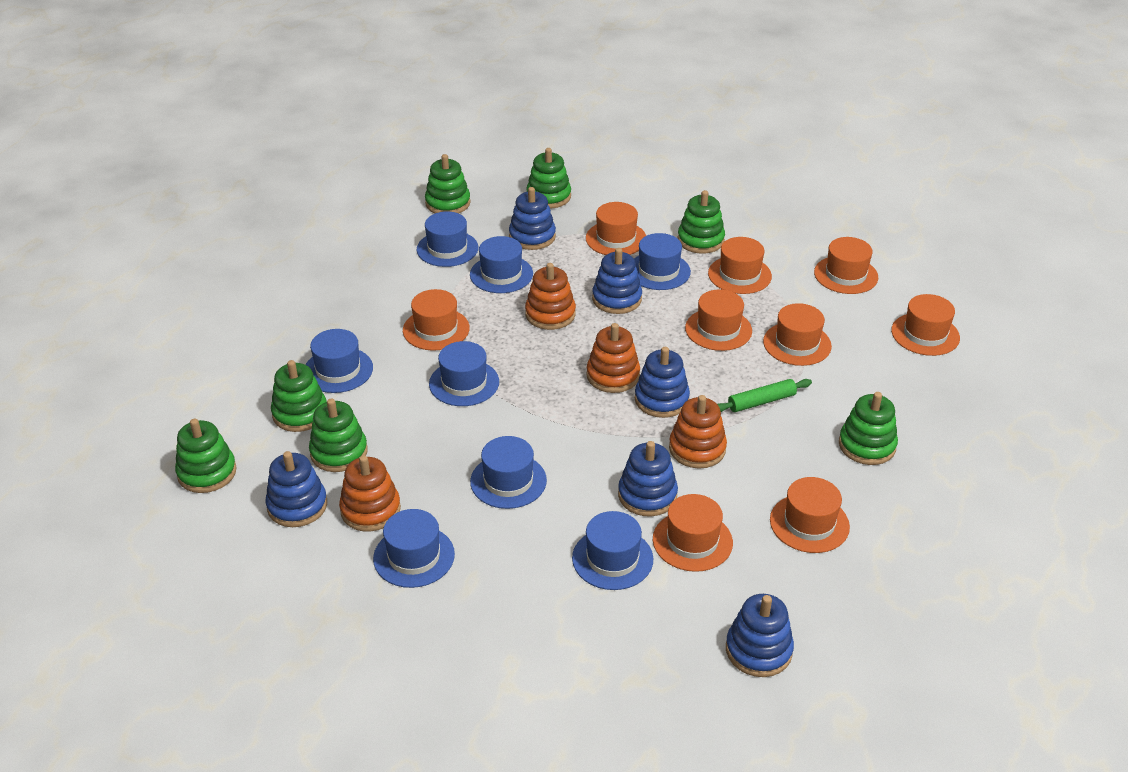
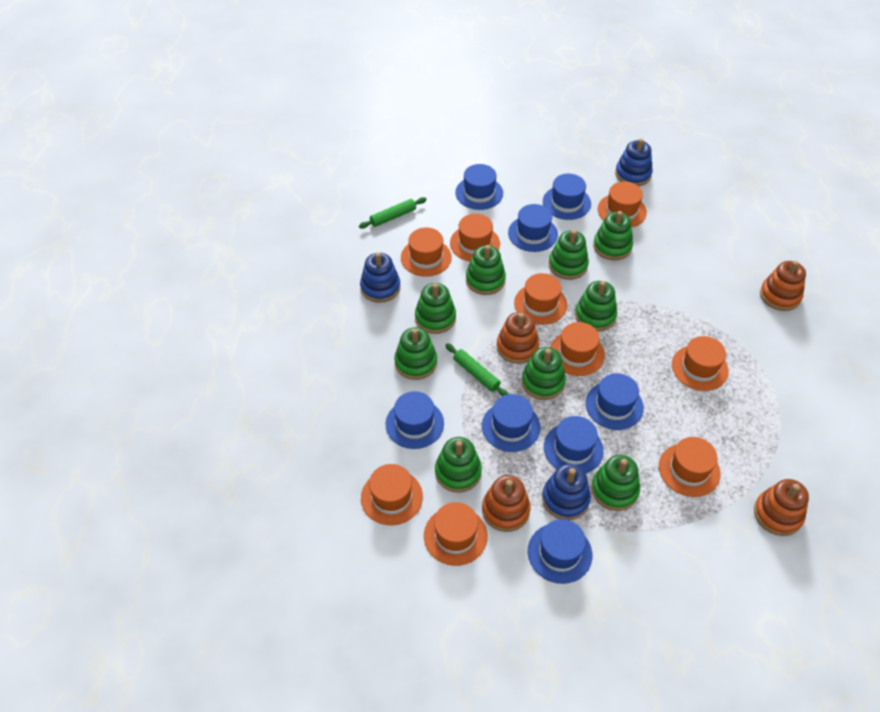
blue stacking toy: 6 -> 3
green rolling pin: 1 -> 2
green stacking toy: 7 -> 9

